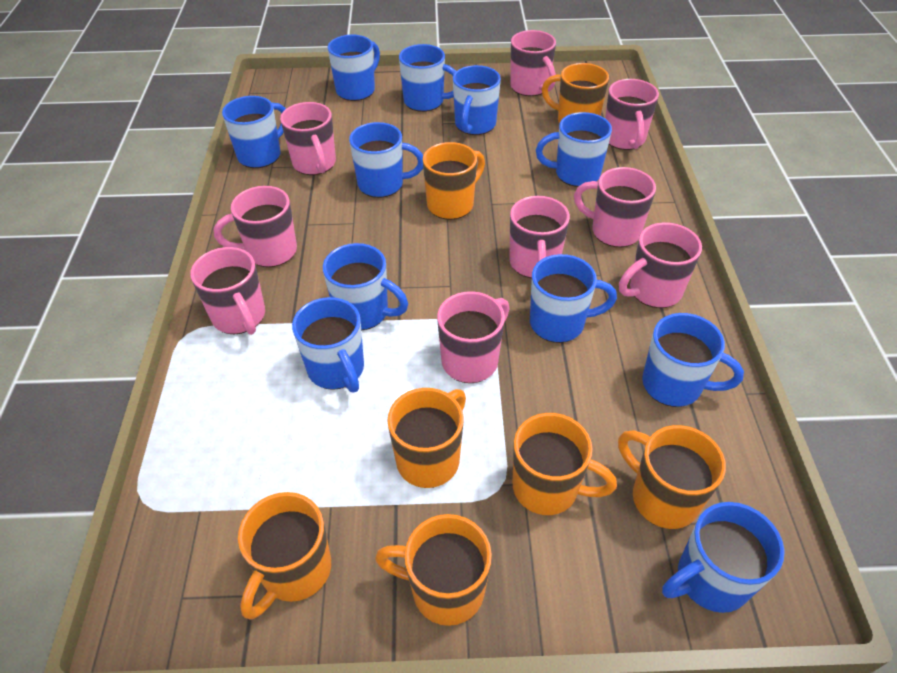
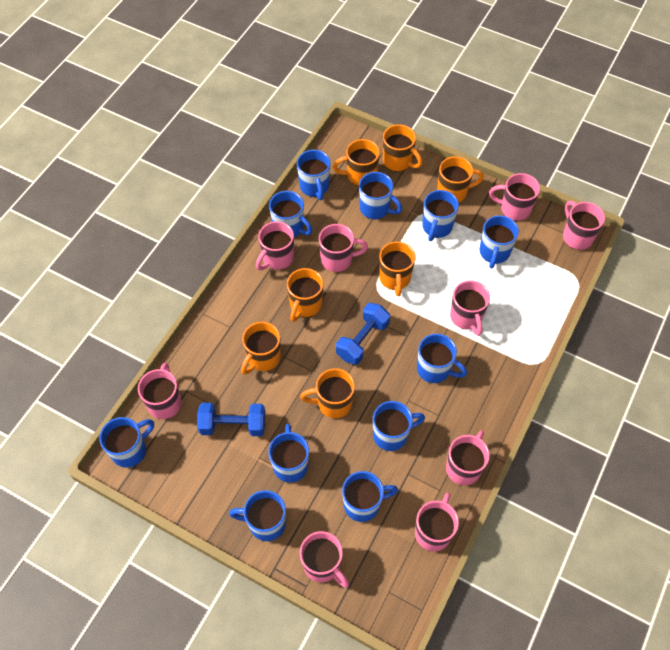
blue dumbbell: 0 -> 2

